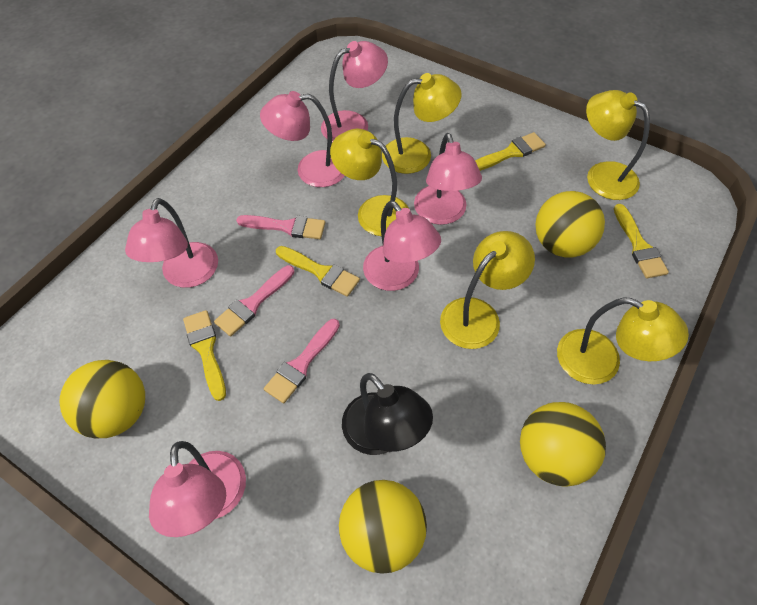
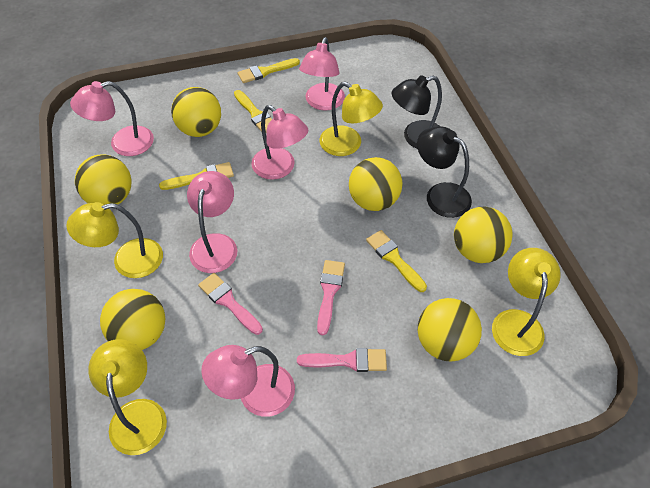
black lamp: 1 -> 2
pink lamp: 6 -> 5
yellow ball: 4 -> 6
yellow lamp: 5 -> 4

